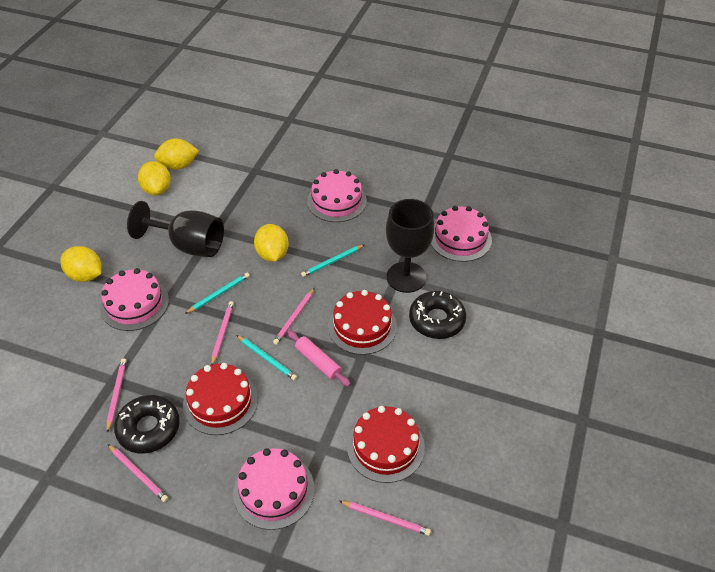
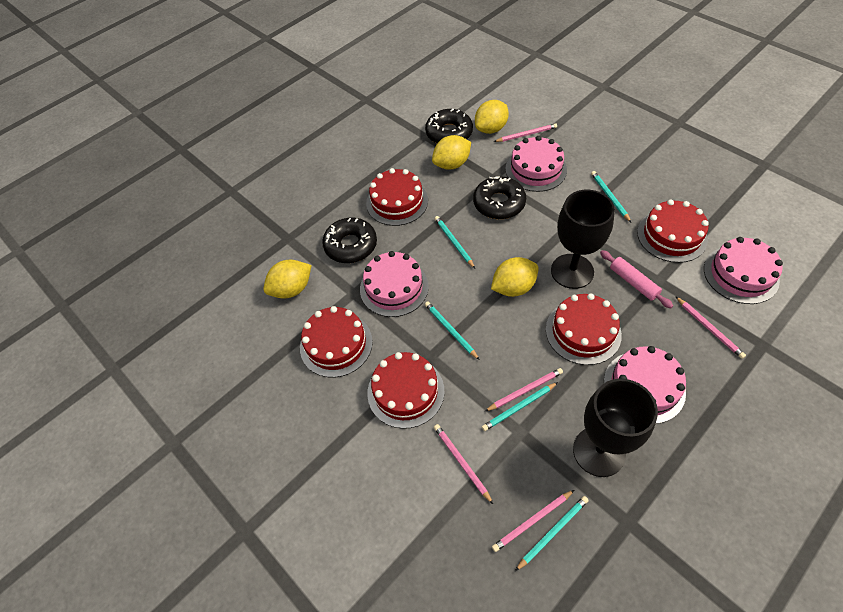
black donut: 2 -> 3
red cake: 3 -> 5
turquoise pencil: 3 -> 5

